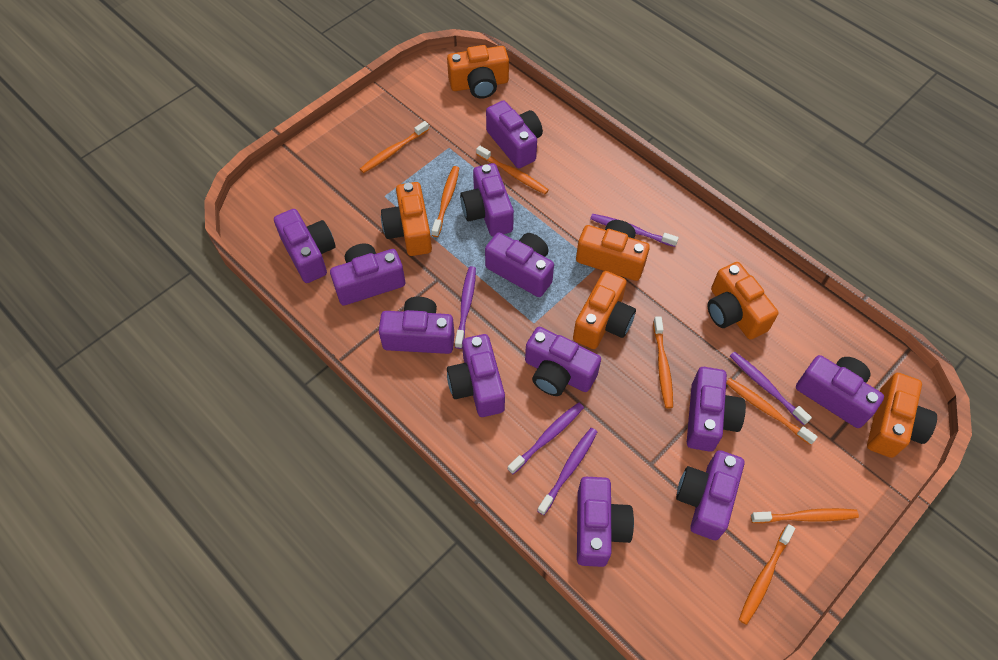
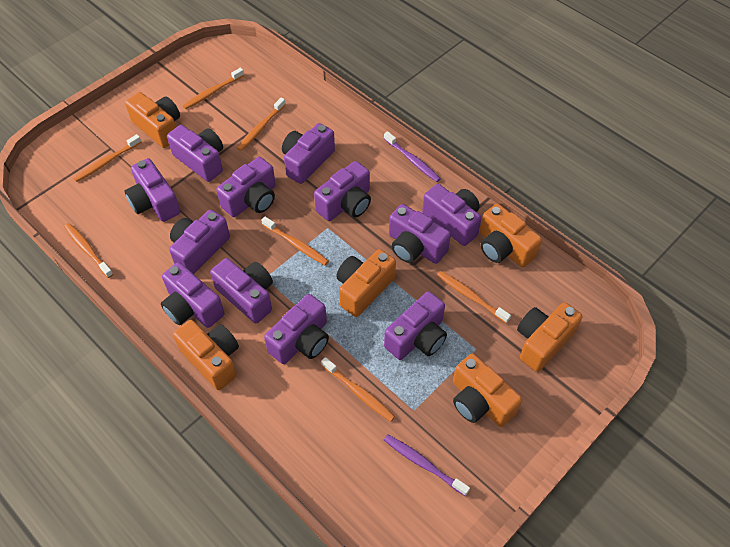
purple toothbrush: 5 -> 2

